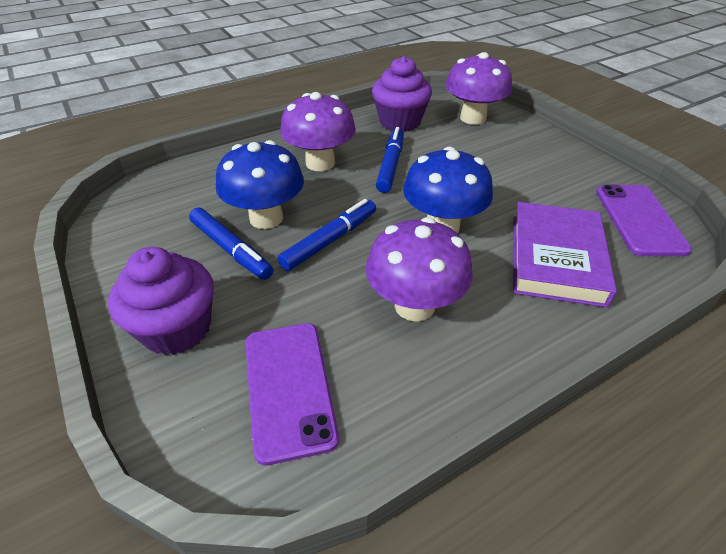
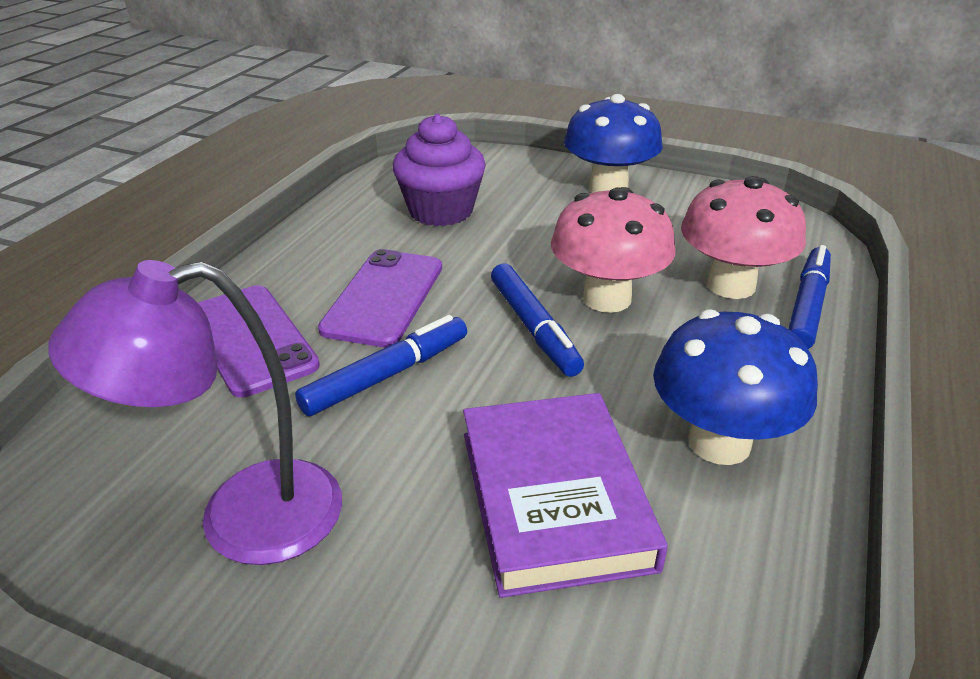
pink mushroom: 0 -> 2
purple cupcake: 2 -> 1
purple lamp: 0 -> 1
purple mushroom: 3 -> 0

